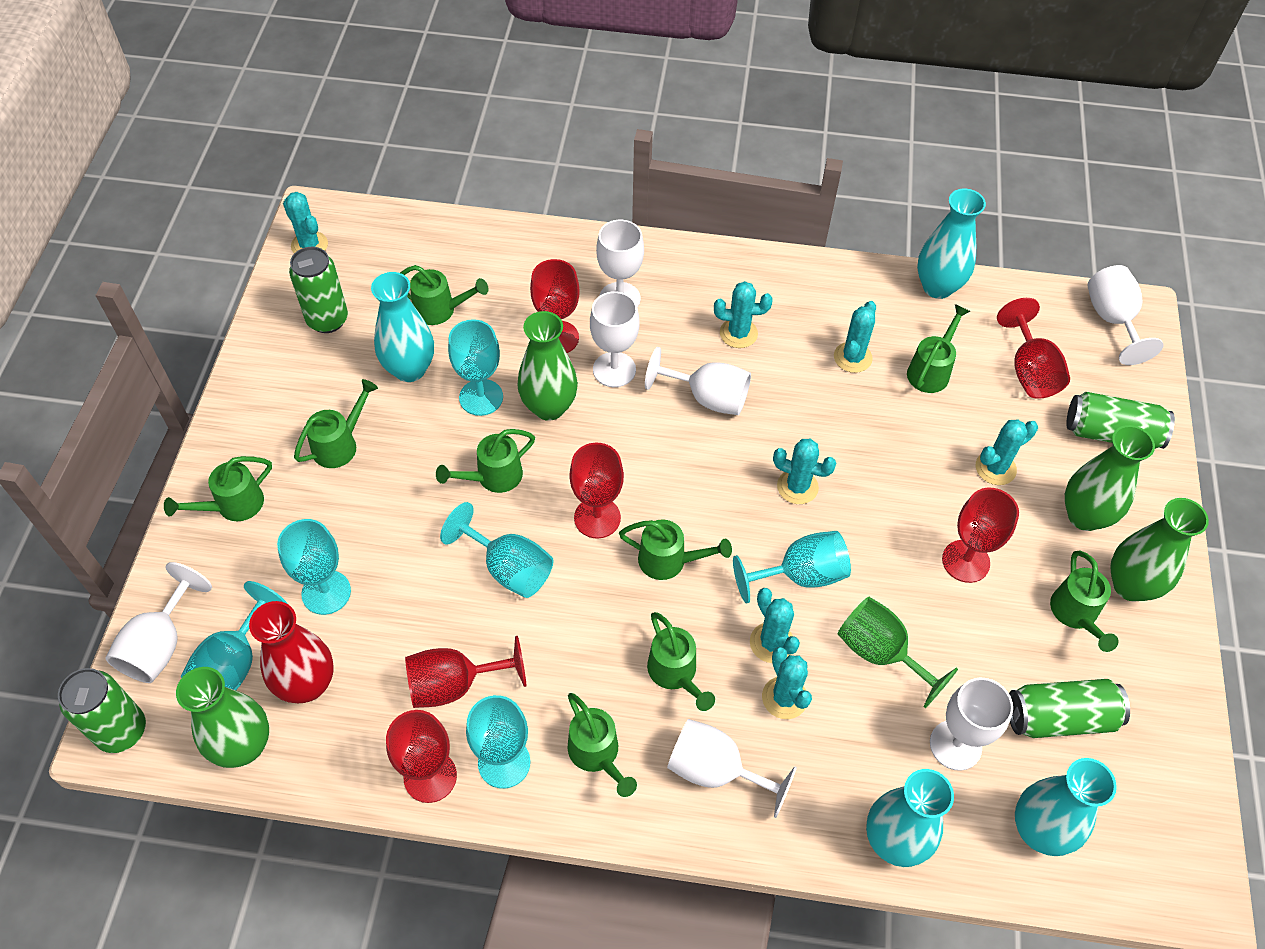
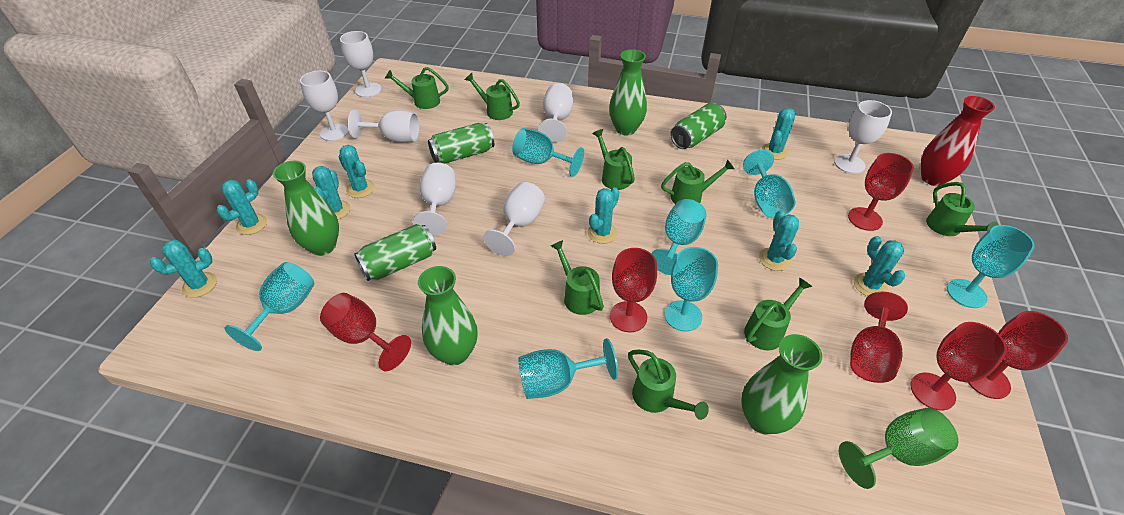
green can: 4 -> 3
green watering can: 9 -> 8
turquoise cactus: 7 -> 8
turquoise goblet: 6 -> 7
turquoise vase: 4 -> 0

